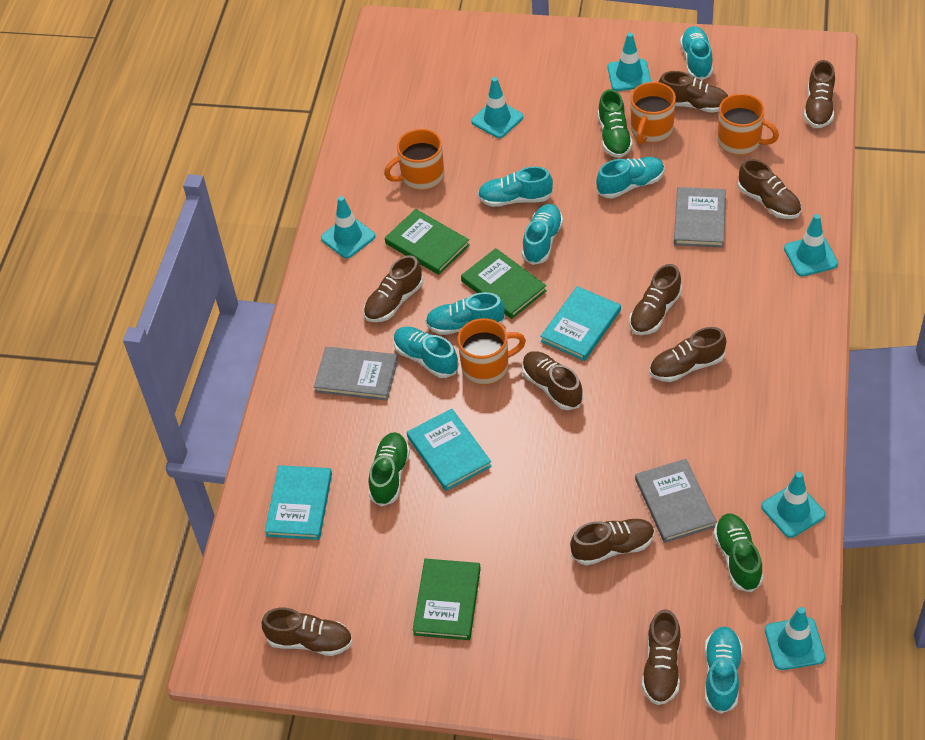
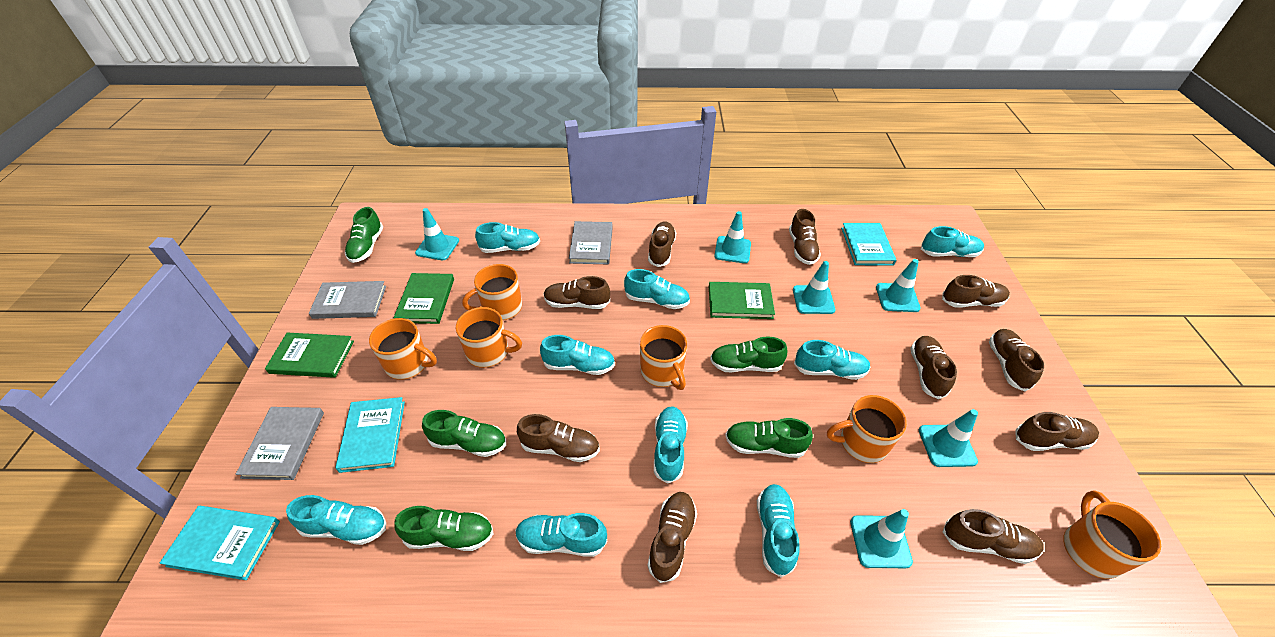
green shoe: 3 -> 5
orange mug: 4 -> 6
turquoise shoe: 7 -> 9

